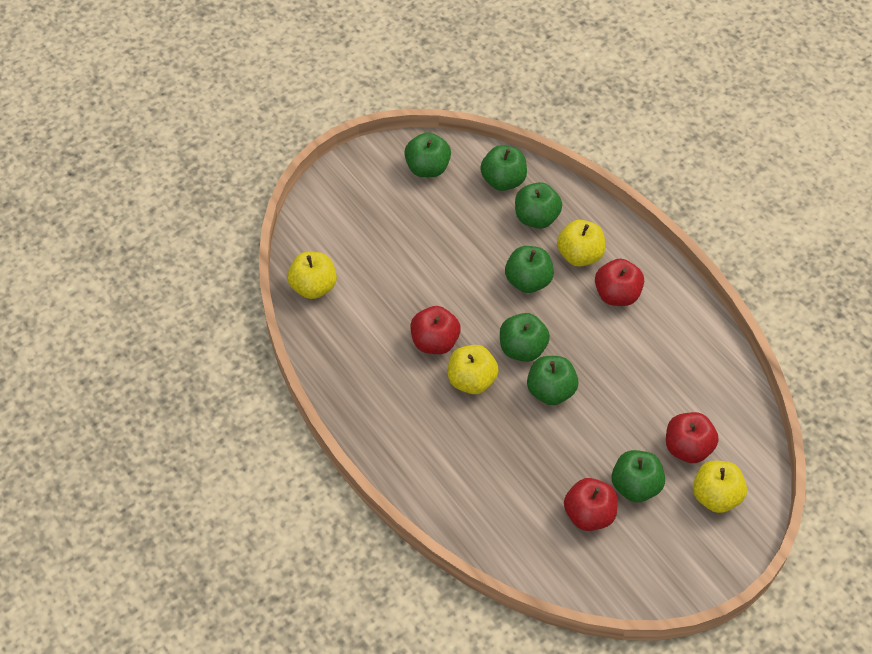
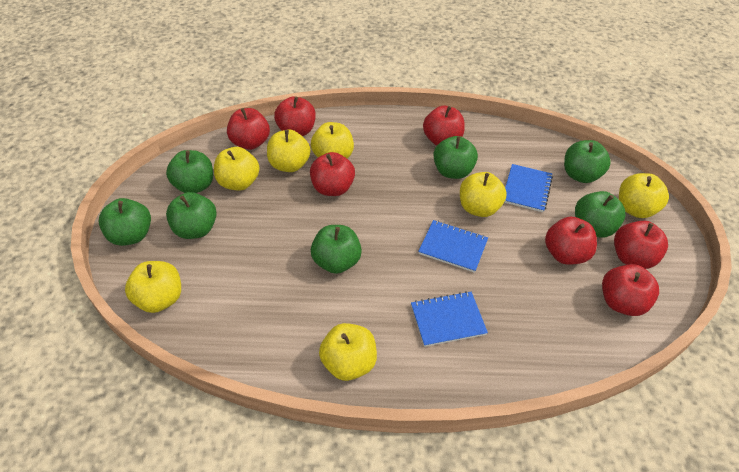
blue notebook: 0 -> 3
red apple: 4 -> 7
yellow apple: 4 -> 7

